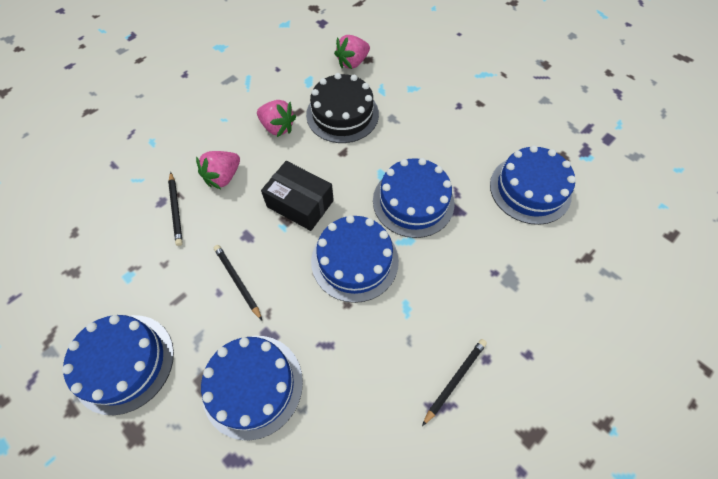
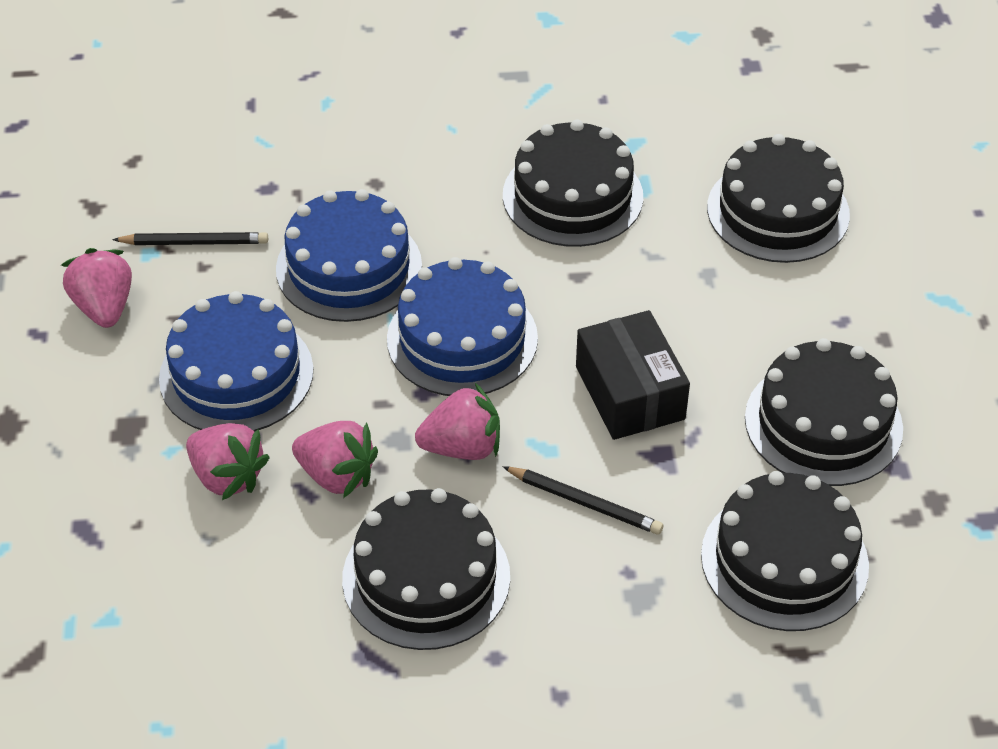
black cake: 1 -> 5
black pencil: 3 -> 2
blue cake: 5 -> 3
pink strawberry: 3 -> 4

